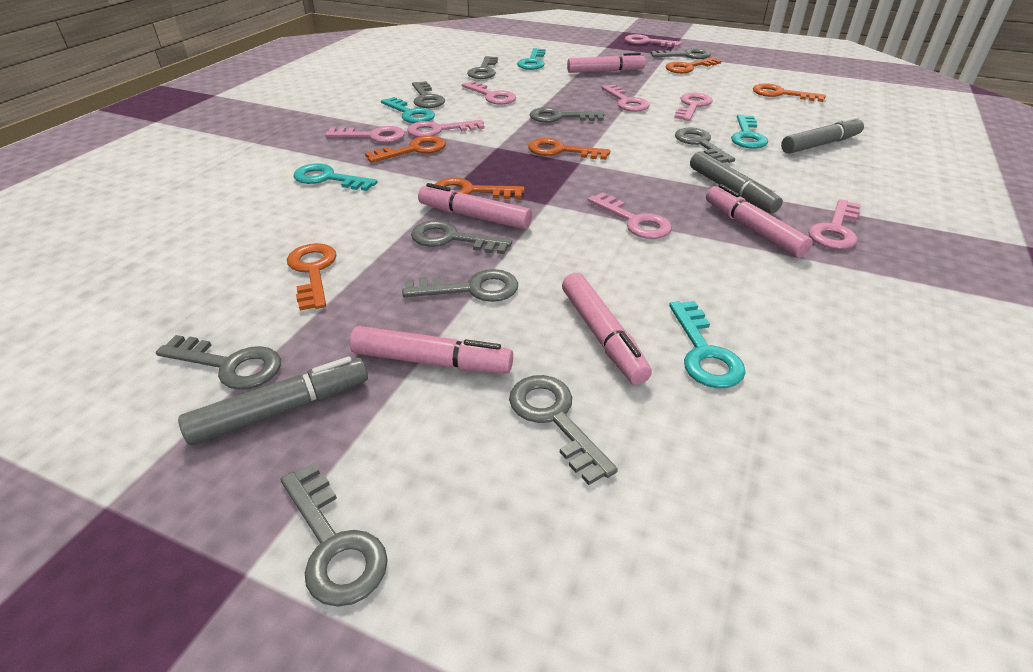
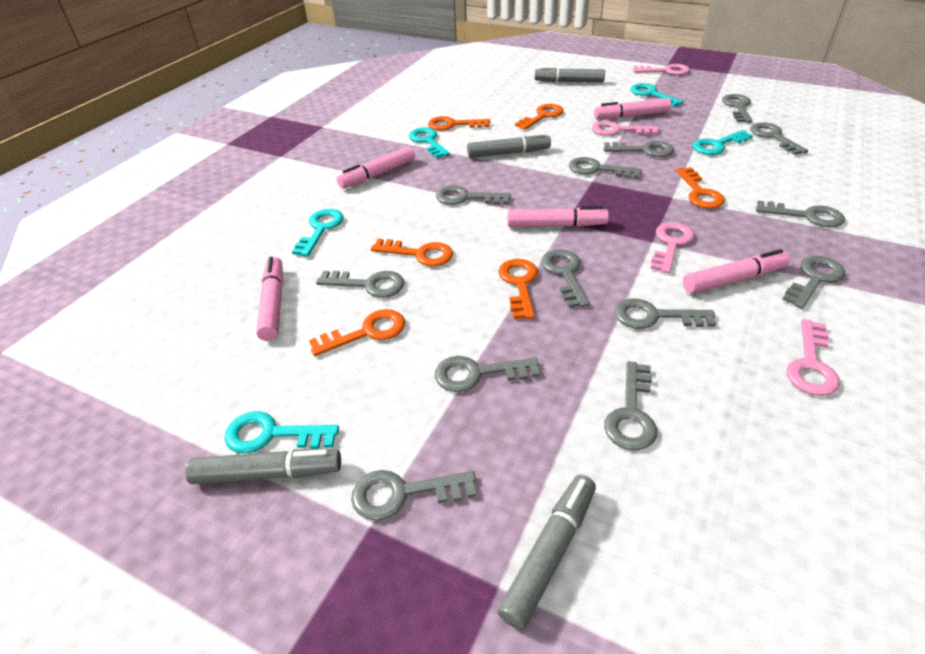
grey key: 10 -> 13
grey marker: 3 -> 4
pink key: 8 -> 4

